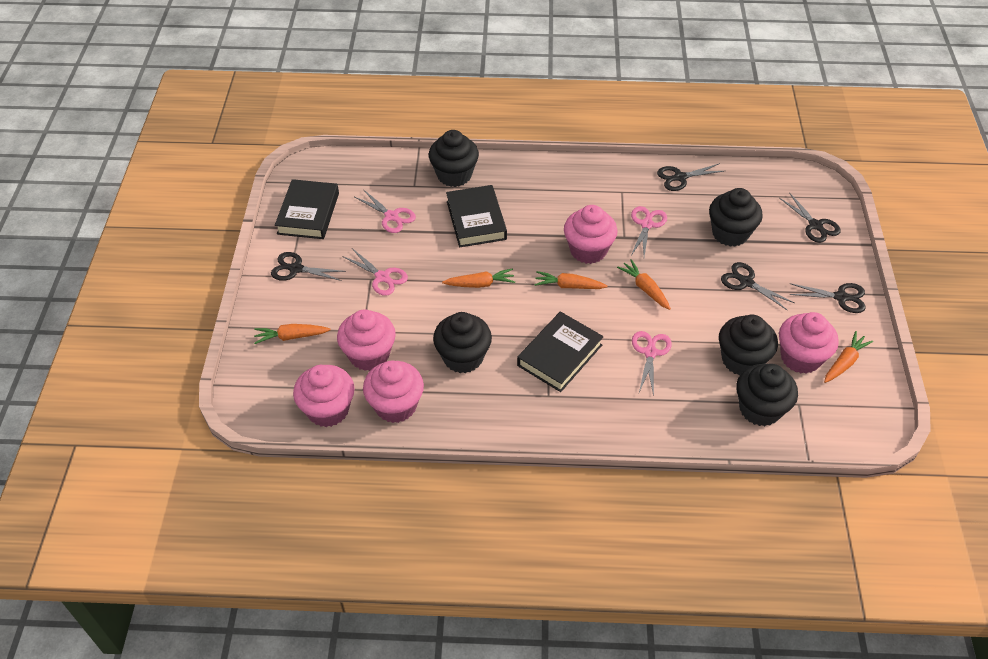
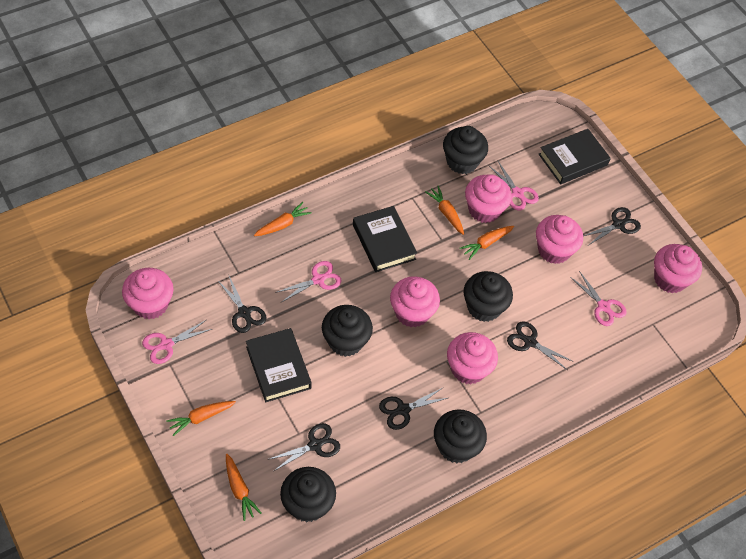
pink cupcake: 5 -> 6

